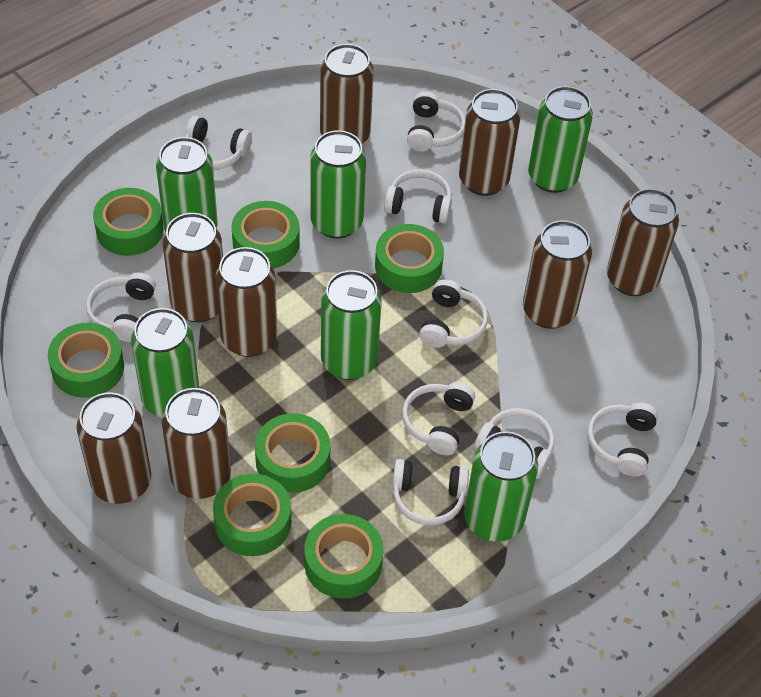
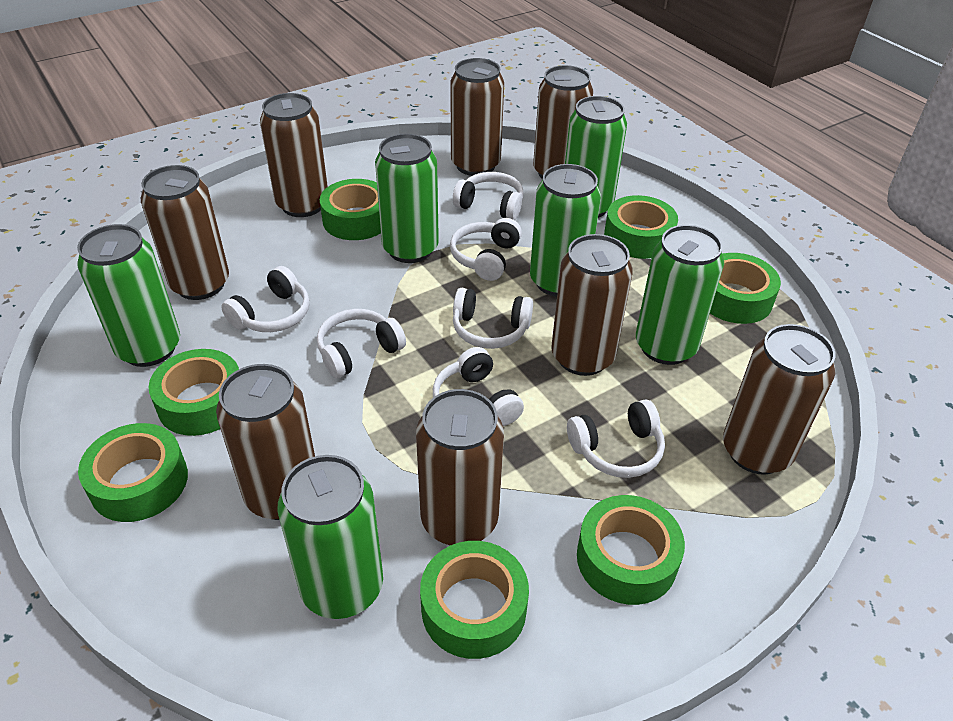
white headphones: 9 -> 7

